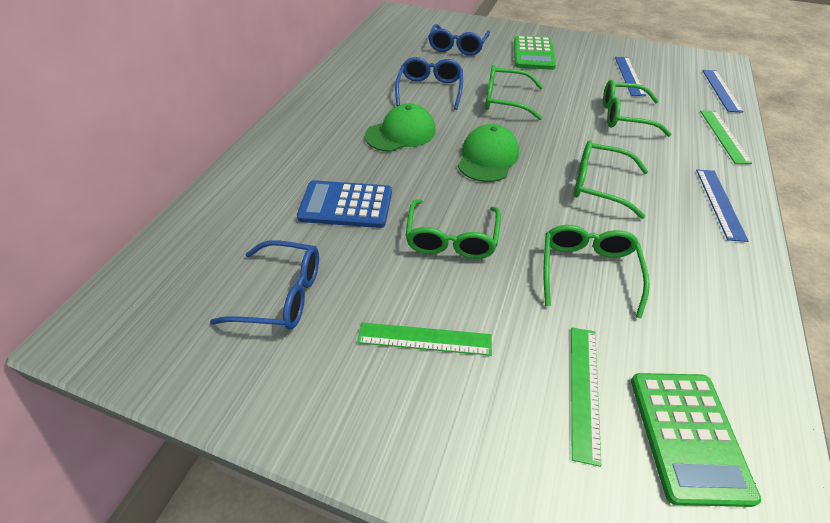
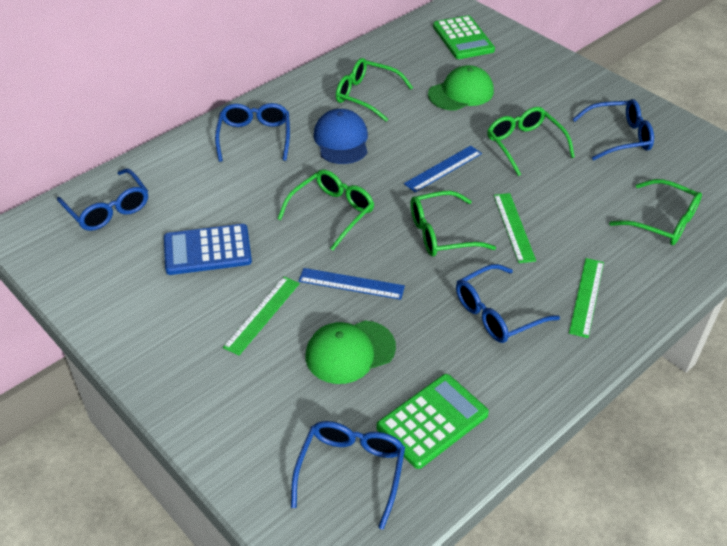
blue cap: 0 -> 1
blue glasses: 3 -> 5
blue ruler: 3 -> 2

